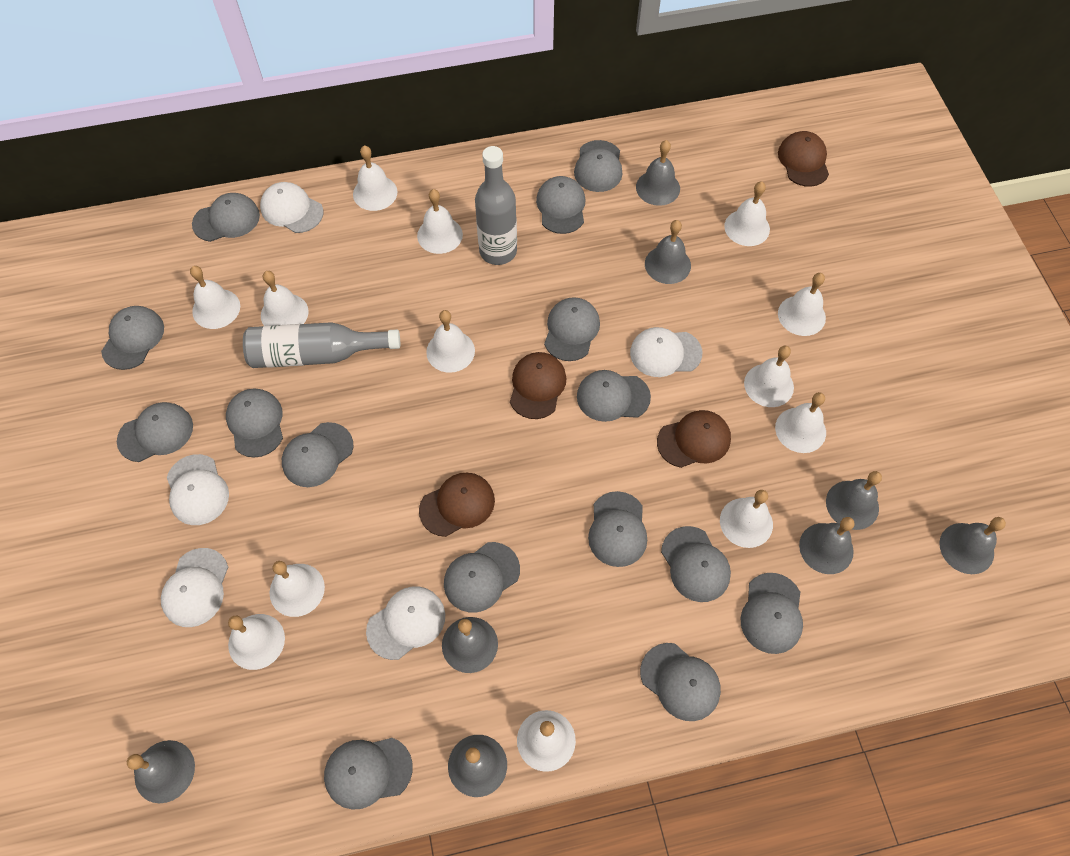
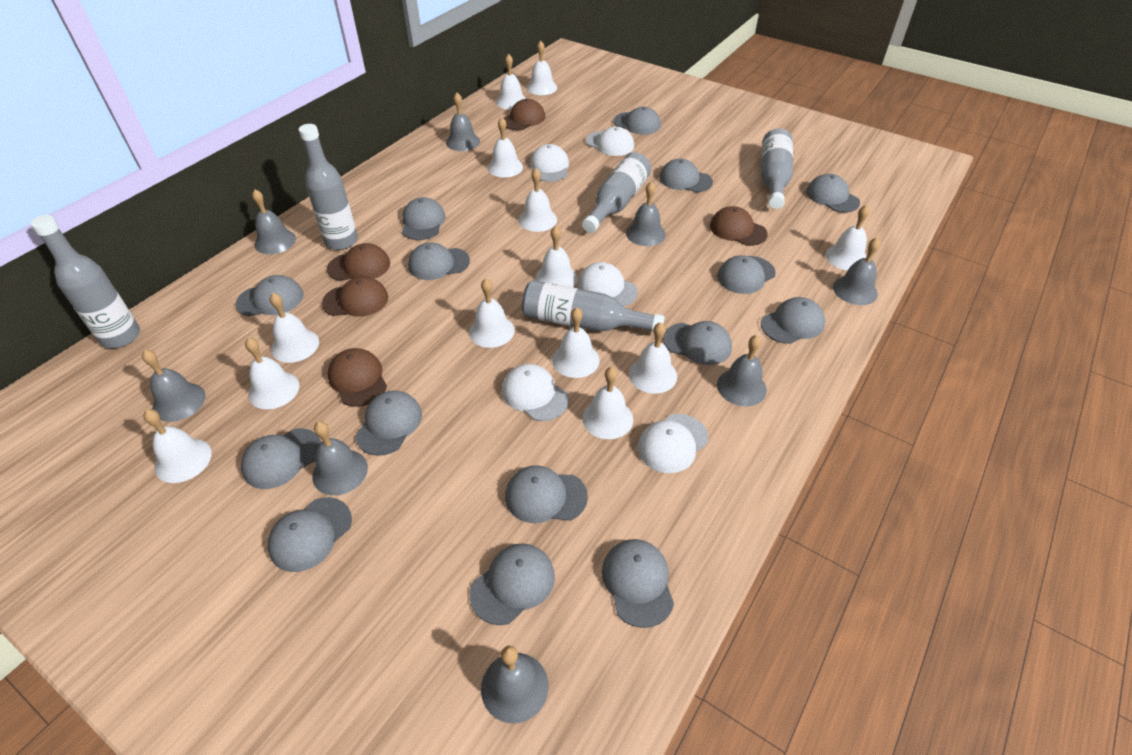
brown cap: 4 -> 5
grey bottle: 2 -> 5

